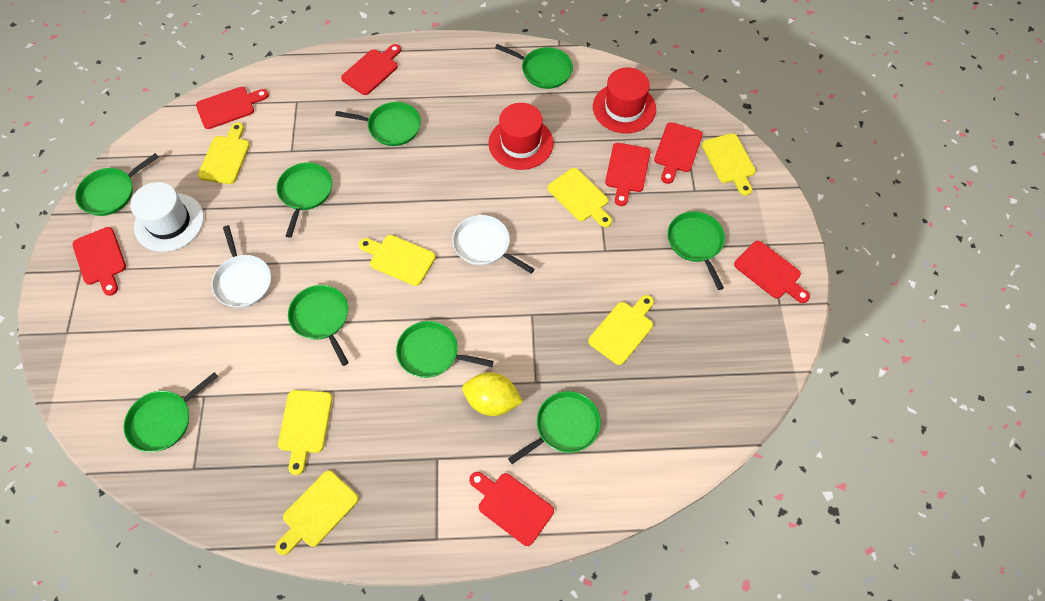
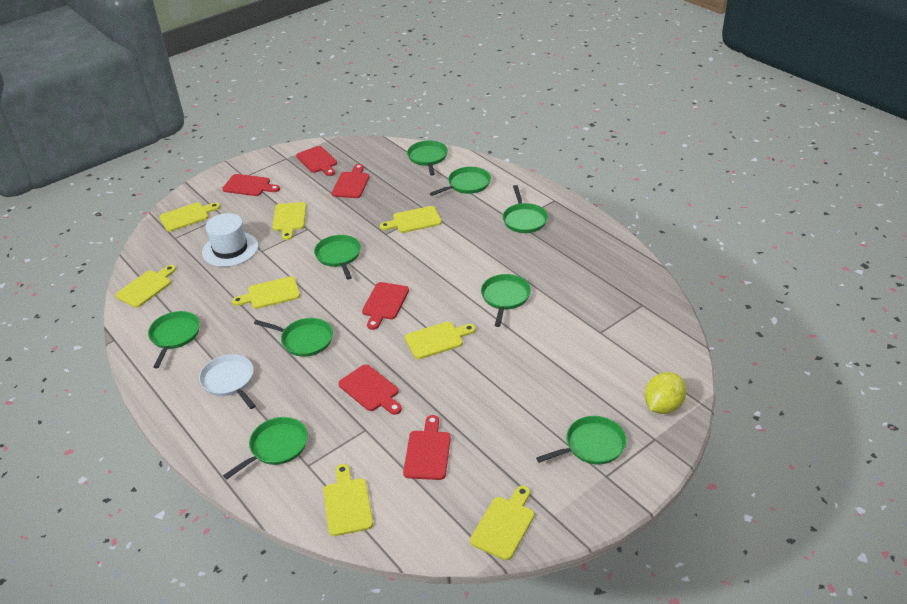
red cutting board: 7 -> 6
red hat: 2 -> 0
white pan: 2 -> 1
yellow cutting board: 7 -> 8

